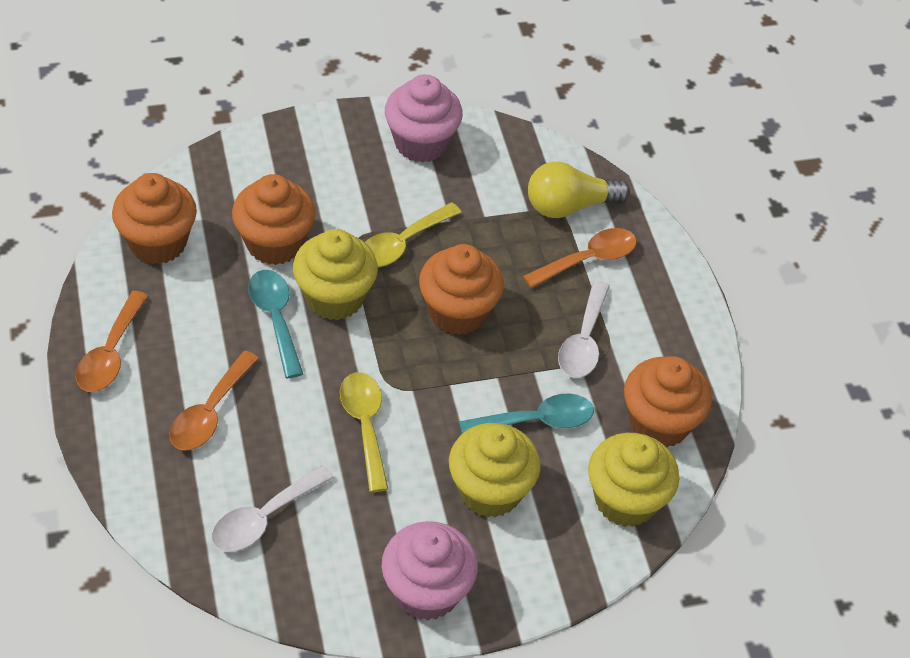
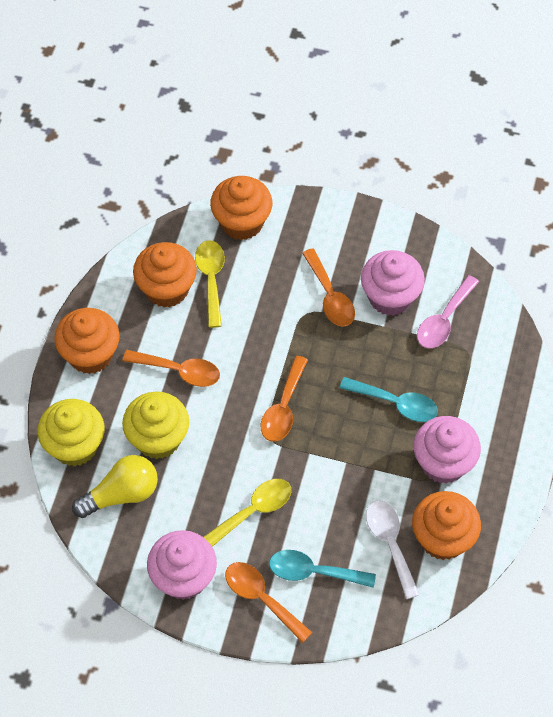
orange spoon: 3 -> 4
pink cupcake: 2 -> 3
pink spoon: 0 -> 1
white spoon: 2 -> 1
yellow cupcake: 3 -> 2

